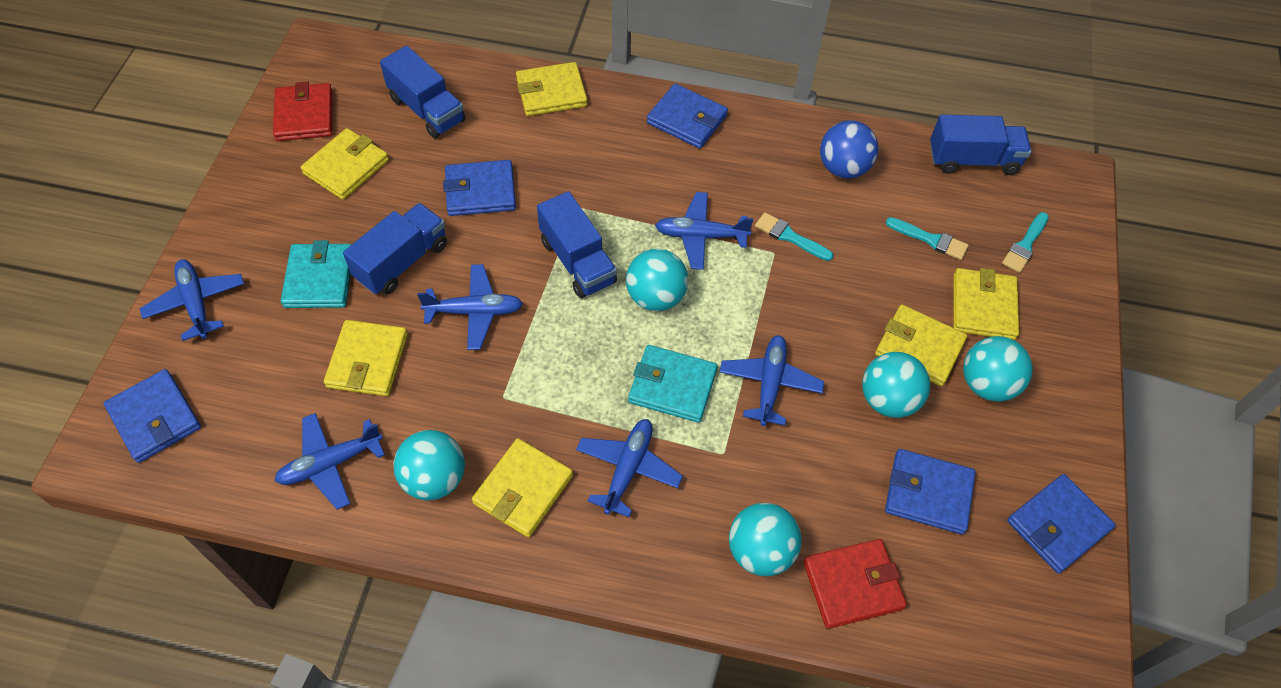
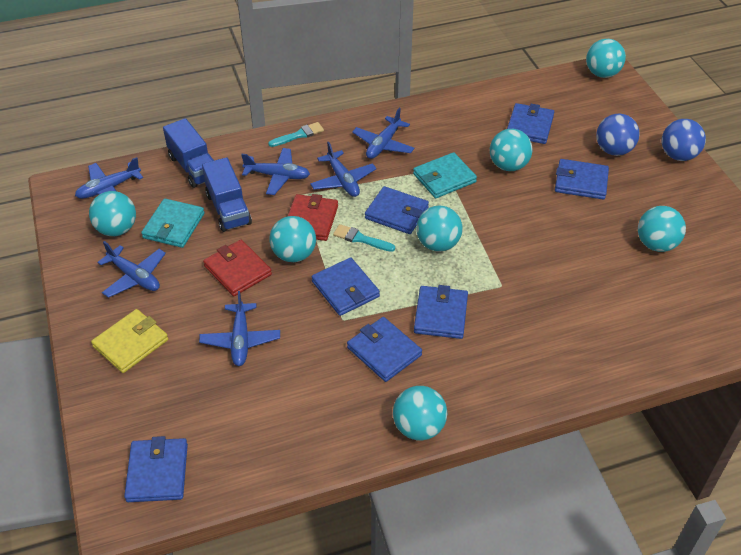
blue ball: 1 -> 2
blue truck: 4 -> 2
blue wallet: 5 -> 7
turquoise ball: 5 -> 7
turquoise brush: 3 -> 2
yellow wallet: 6 -> 1

